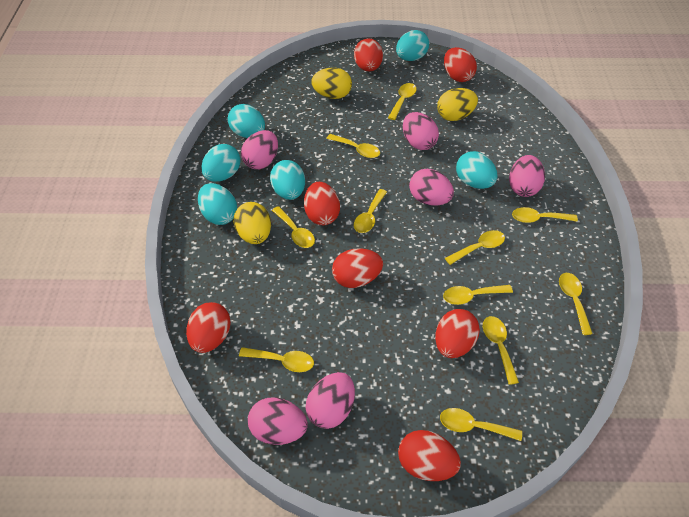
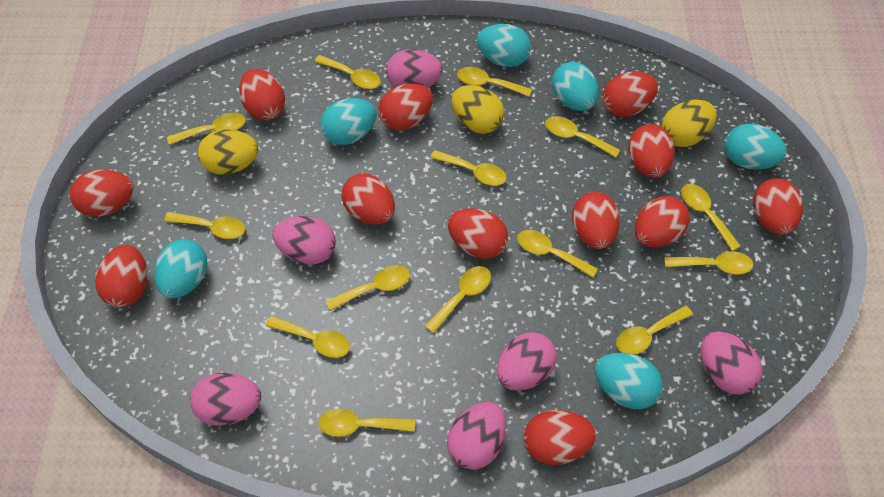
red egg: 7 -> 12
yellow spoon: 11 -> 14

